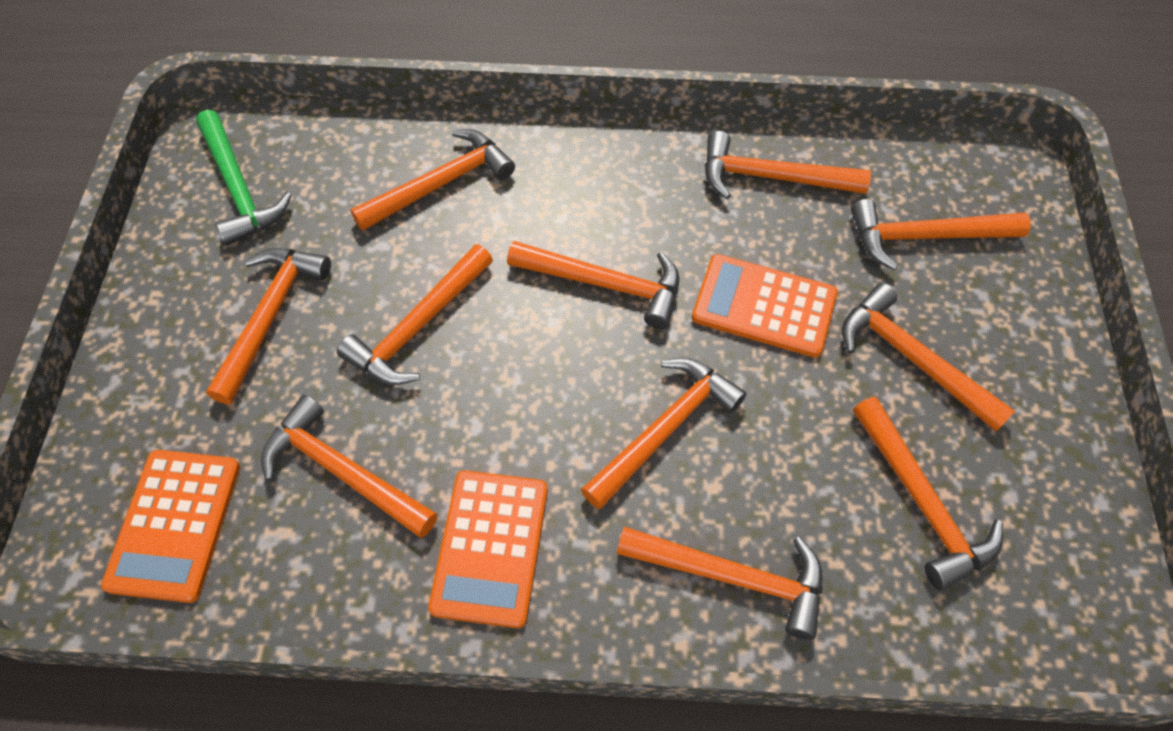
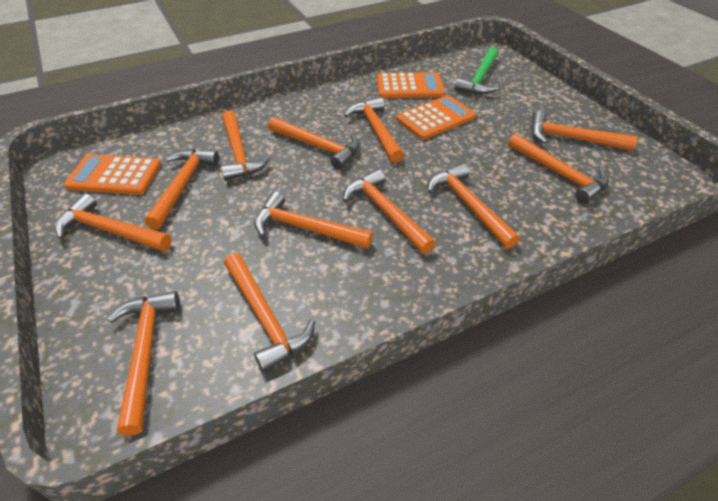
orange hammer: 11 -> 12

